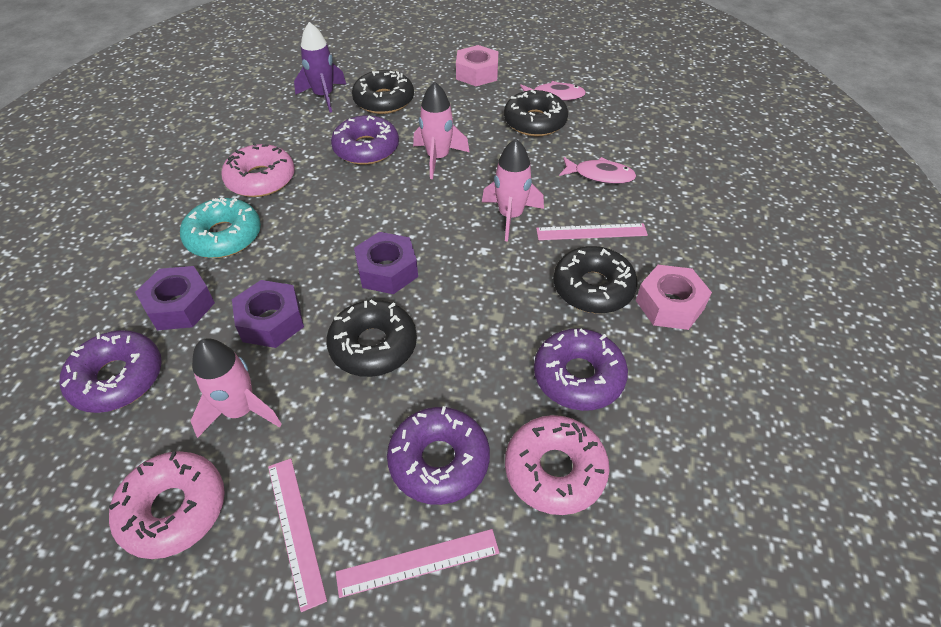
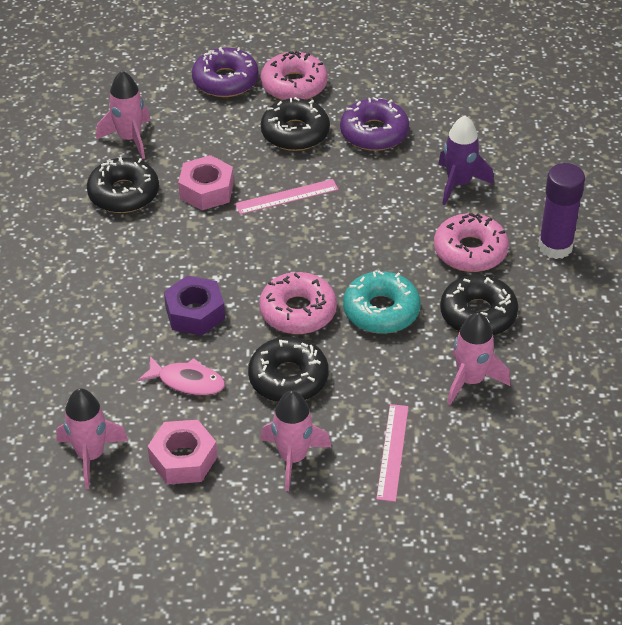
pink fish: 2 -> 1
pink rocket: 3 -> 4
pink ruler: 3 -> 2
purple donut: 4 -> 2
purple glue stick: 0 -> 1
purple nut: 3 -> 1

